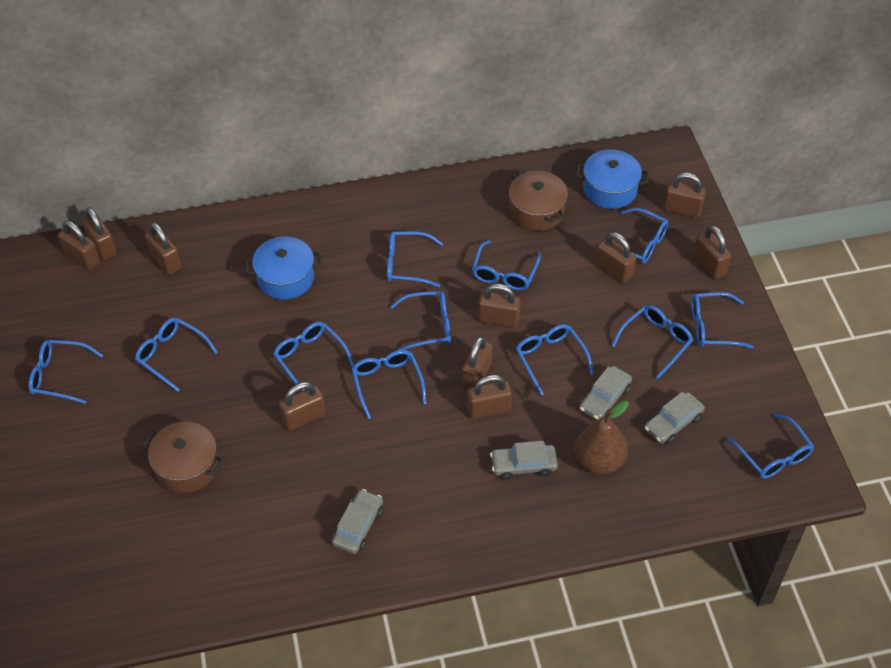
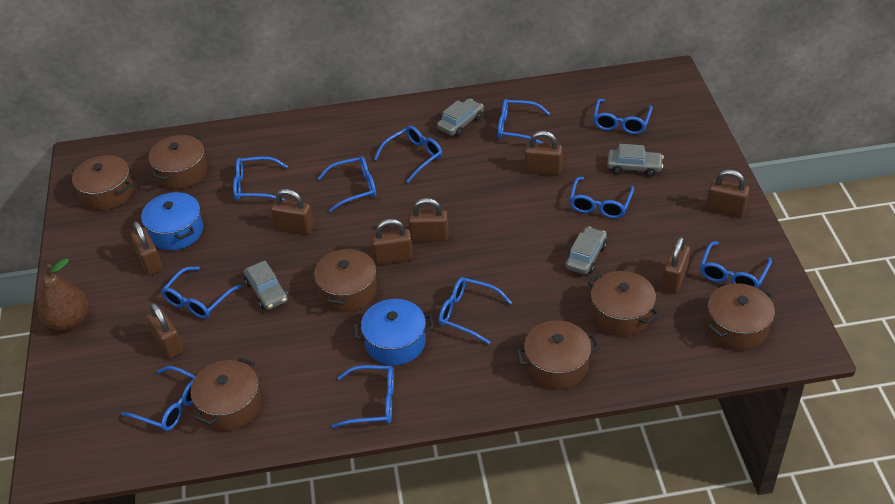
blue glasses: 12 -> 11
brown padlock: 10 -> 8
brown pot: 2 -> 7

